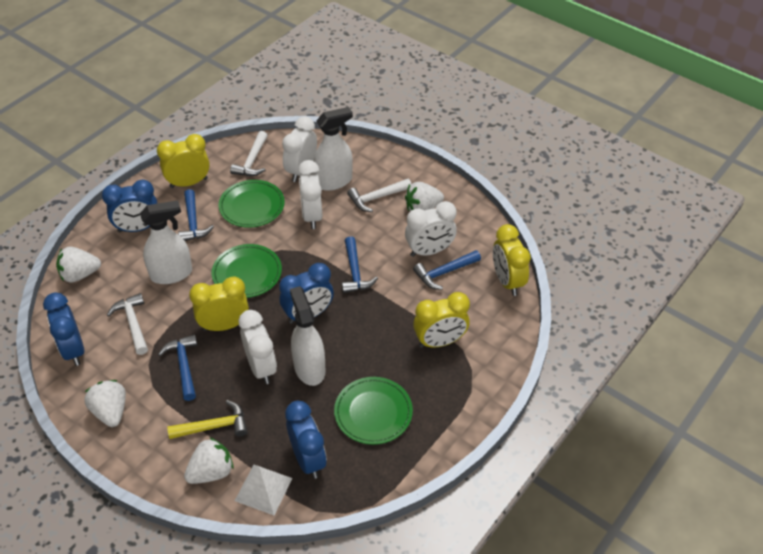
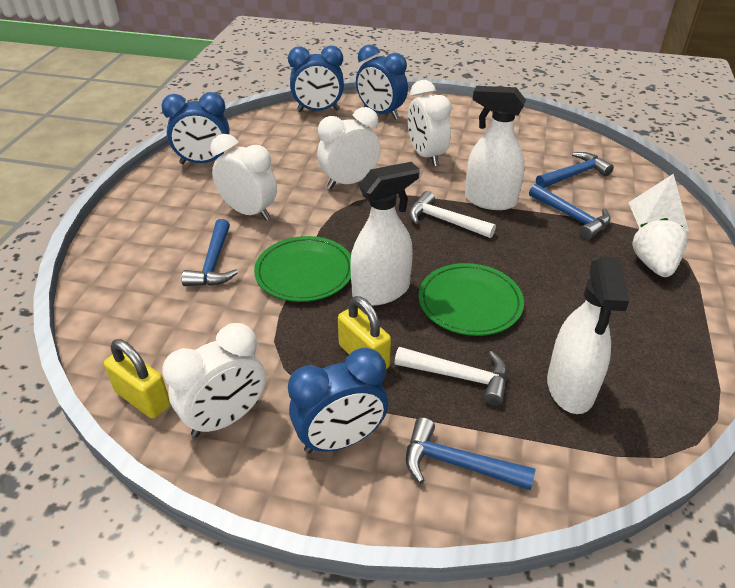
green plate: 3 -> 2
white hammer: 3 -> 2
white strawberry: 4 -> 1
yellow clock: 4 -> 0
yellow hammer: 1 -> 0
yellow padlock: 0 -> 2

